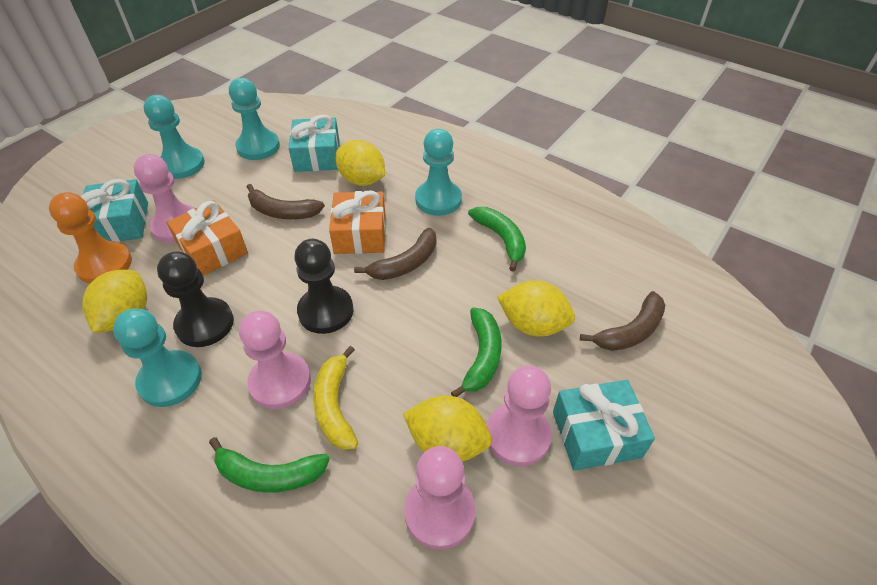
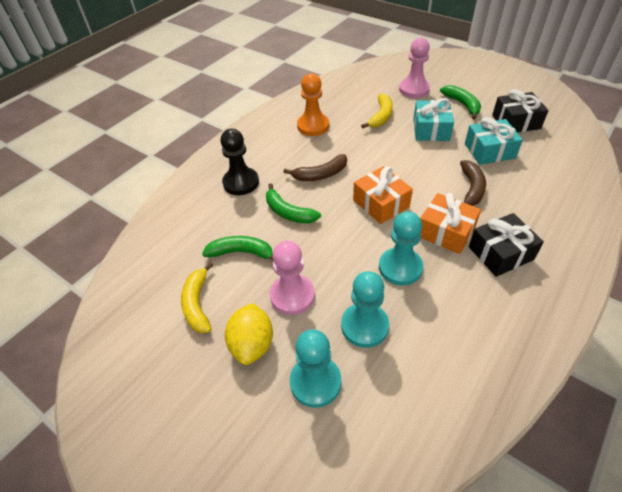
black gift: 0 -> 2
black pawn: 2 -> 1
brown banana: 3 -> 2
pink pawn: 4 -> 2
turquoise gift: 3 -> 2
turquoise pawn: 4 -> 3
yellow banana: 1 -> 2
yellow lemon: 4 -> 1

